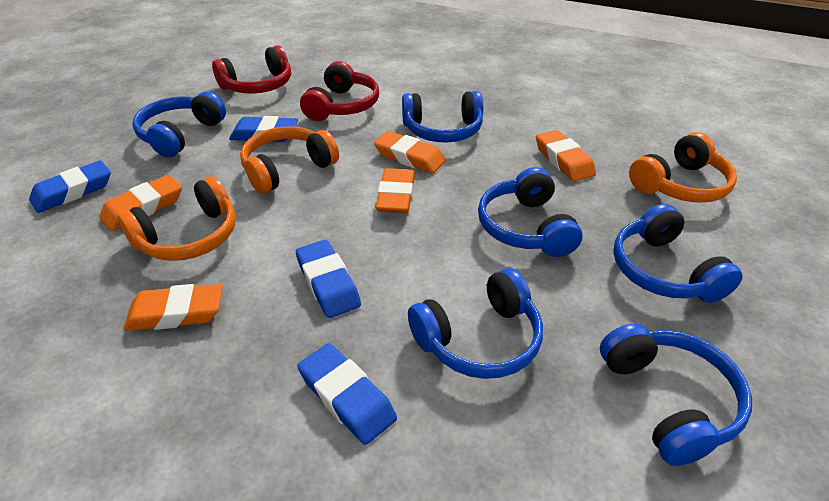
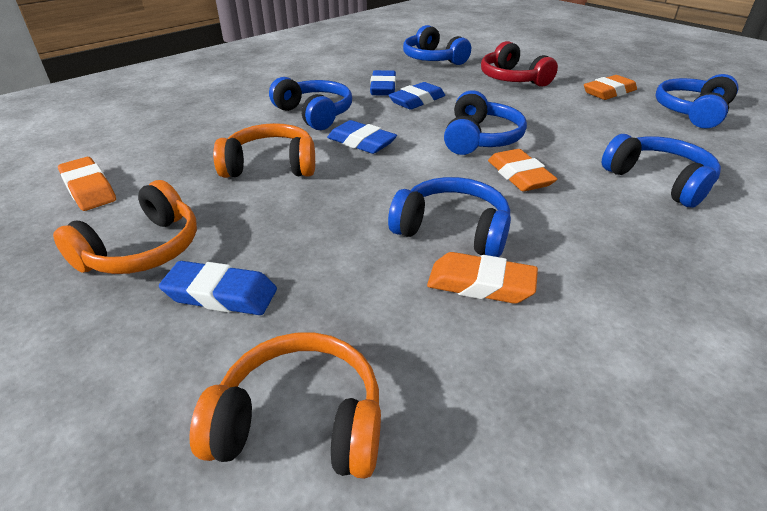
orange eraser: 5 -> 4
red headphones: 2 -> 1

